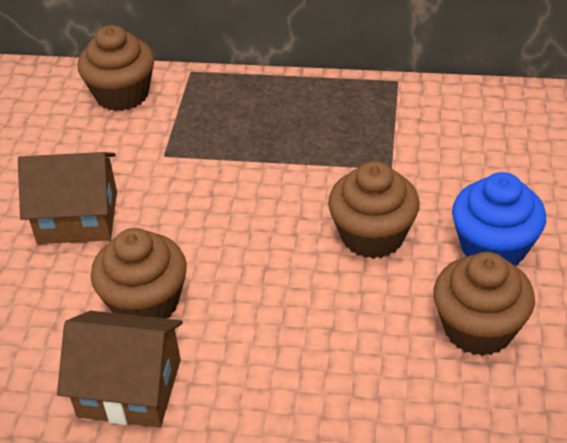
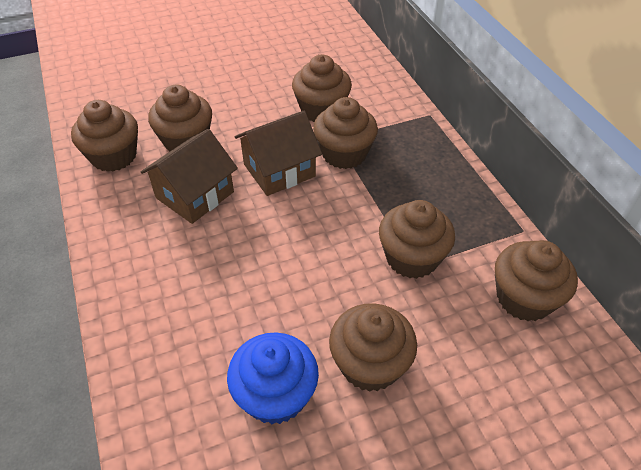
brown cupcake: 4 -> 7

